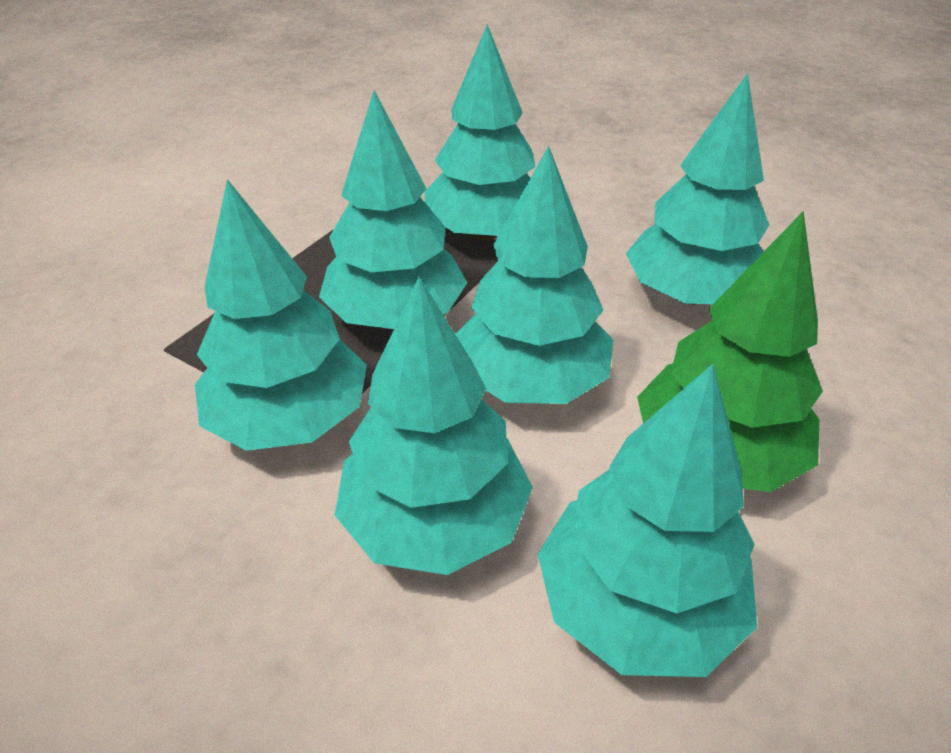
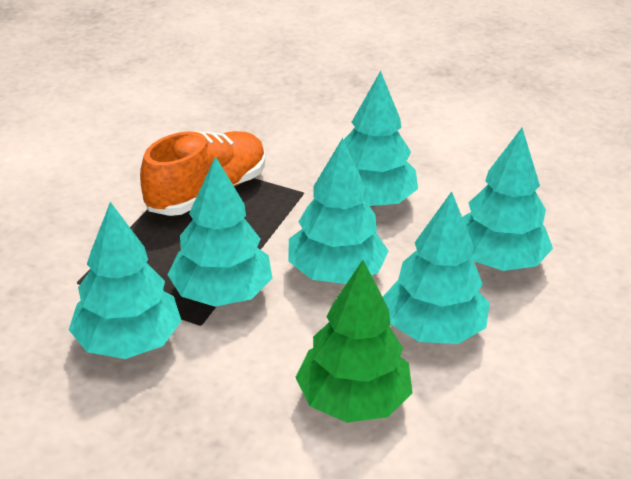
orange shoe: 0 -> 1
turquoise tree: 7 -> 6

